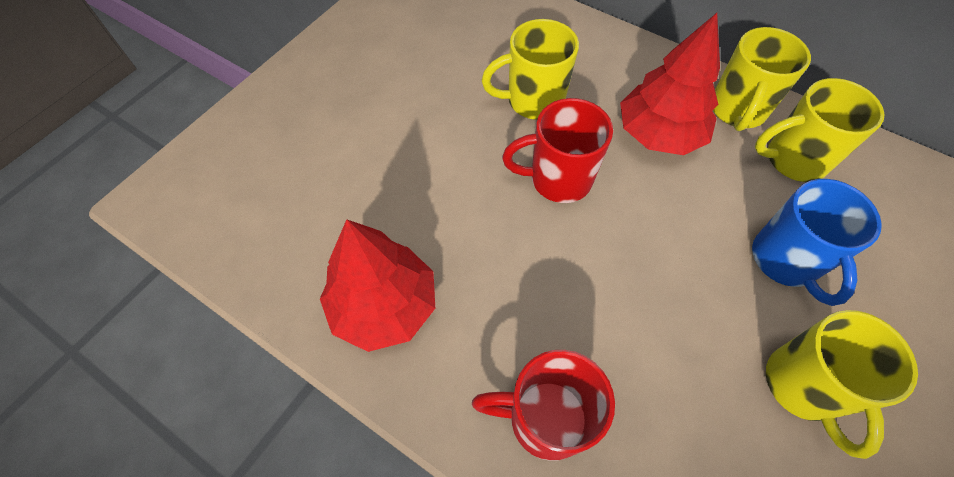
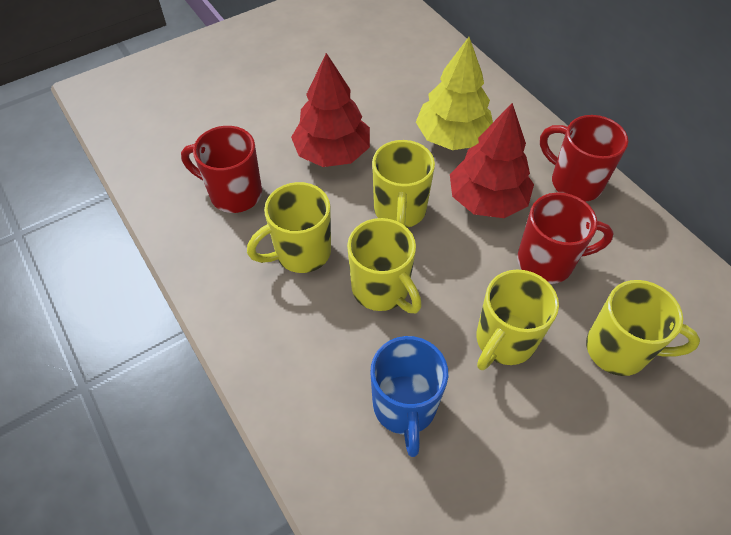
red mug: 2 -> 3
yellow mug: 4 -> 5
yellow tree: 0 -> 1

